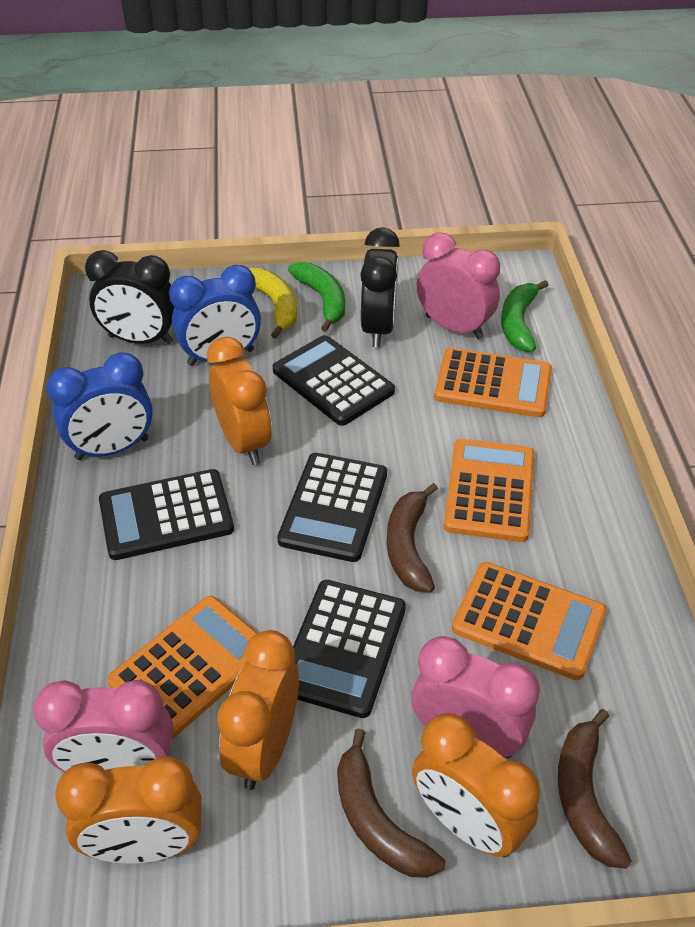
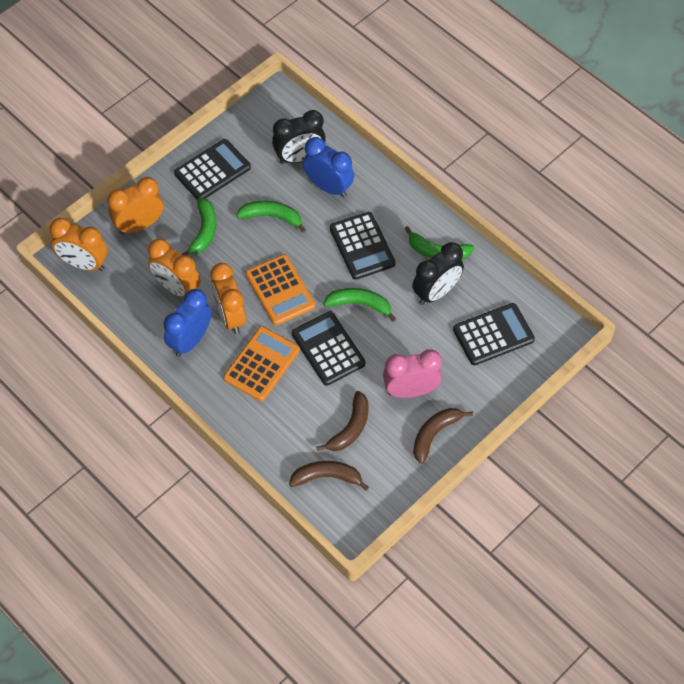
green banana: 2 -> 4
orange calculator: 4 -> 2
pink clock: 3 -> 1
yellow banana: 1 -> 0

